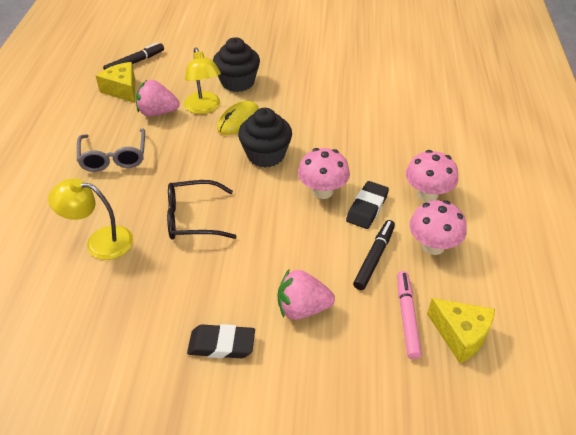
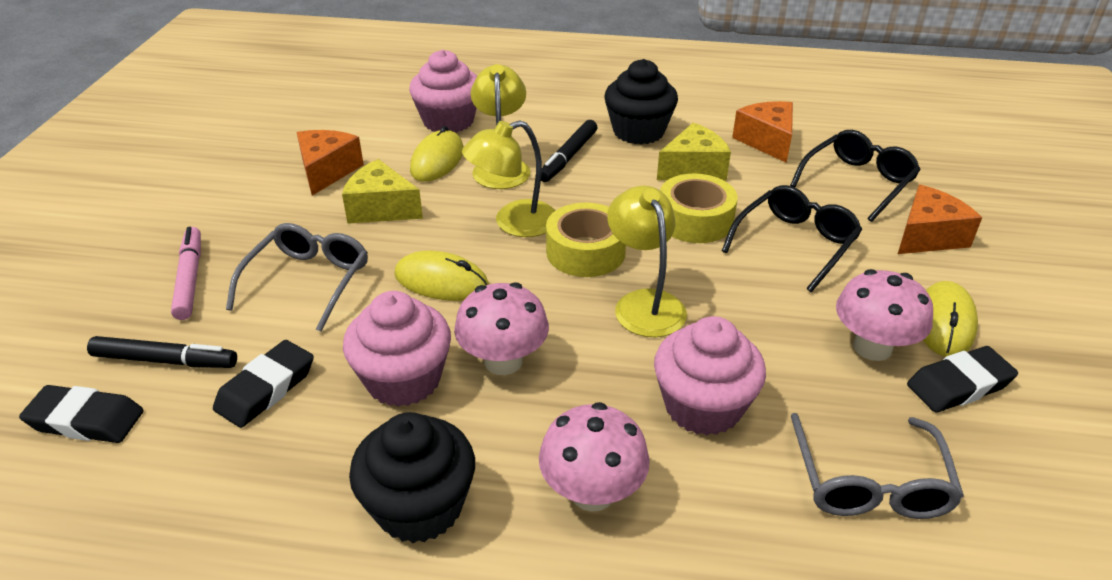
black eraser: 2 -> 3
black glasses: 1 -> 2
grey glasses: 1 -> 2
orange cheese: 0 -> 3
pink cupcake: 0 -> 3
pink strawberry: 2 -> 0
yellow lamp: 2 -> 3
yellow mouse: 1 -> 3
yellow tape: 0 -> 2

